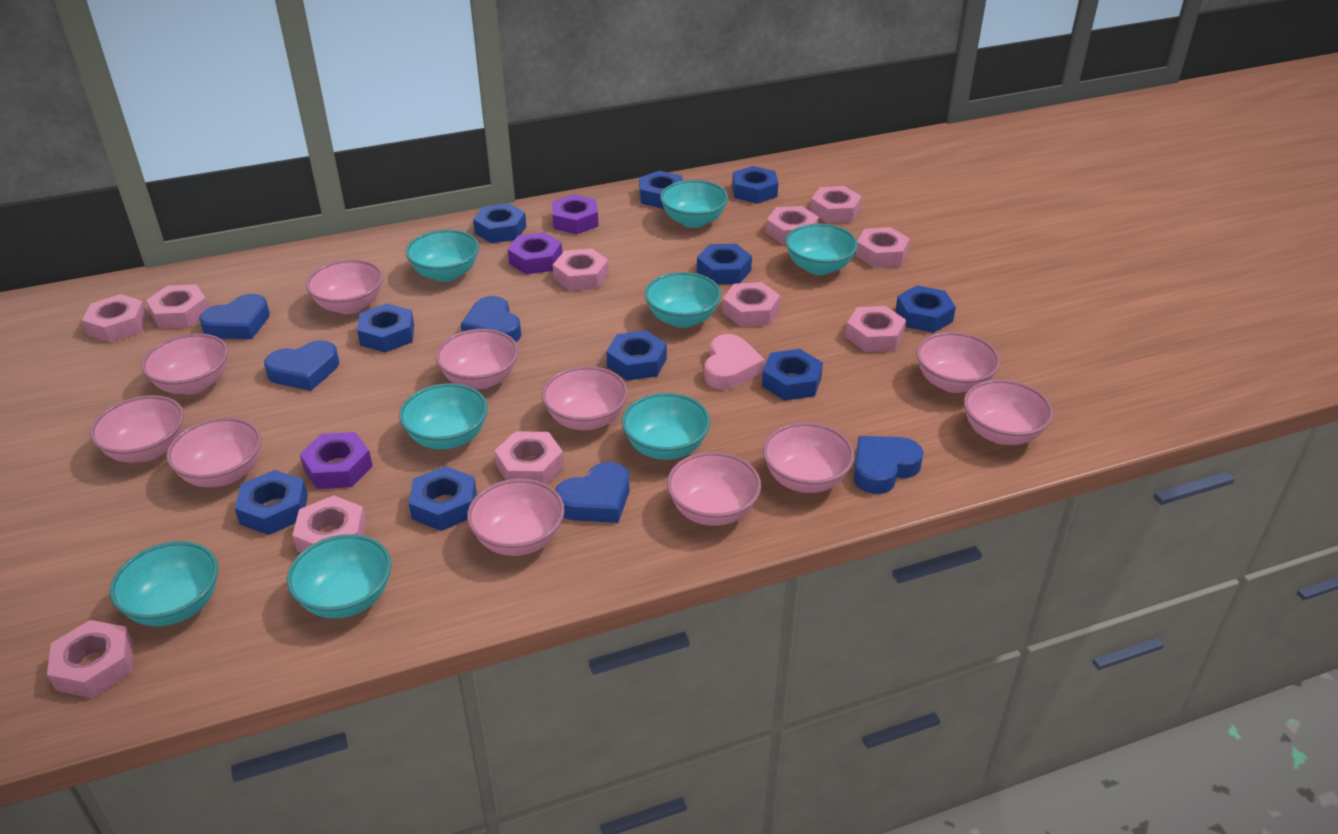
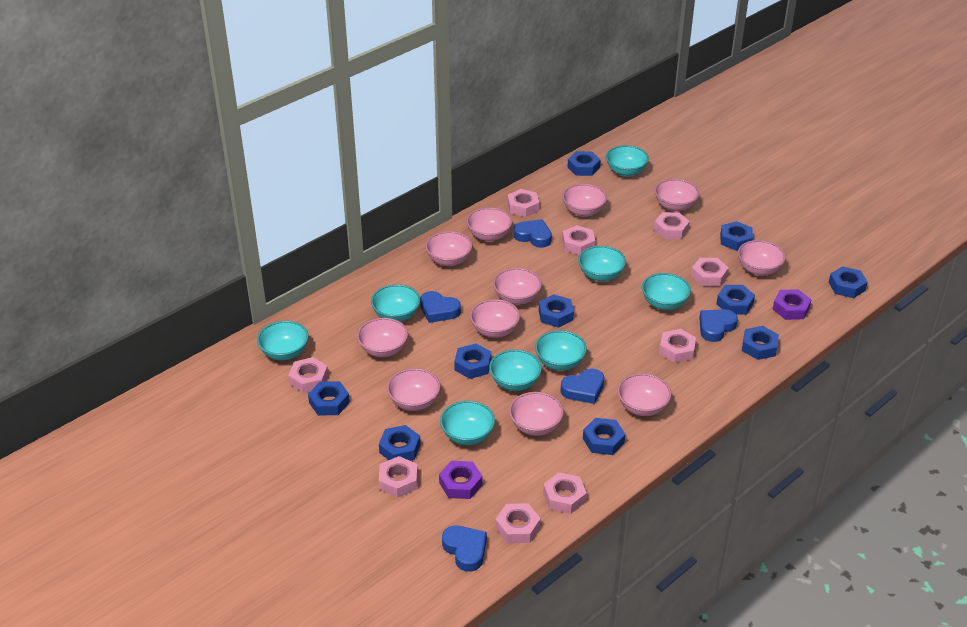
pink heart: 1 -> 0
pink nut: 11 -> 9
purple nut: 3 -> 2

